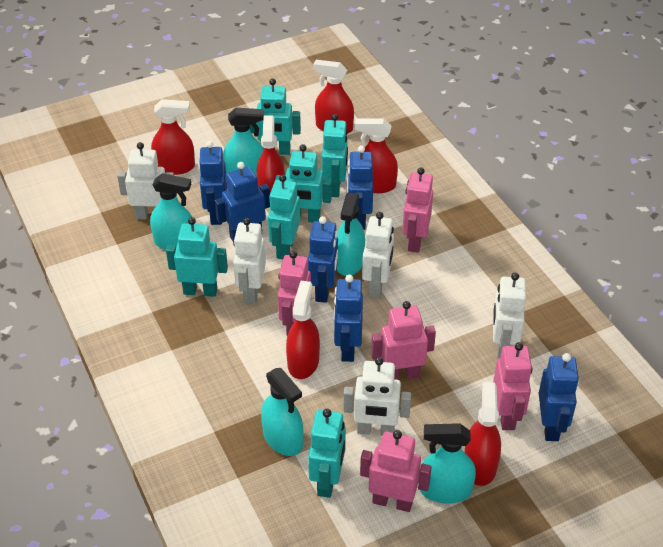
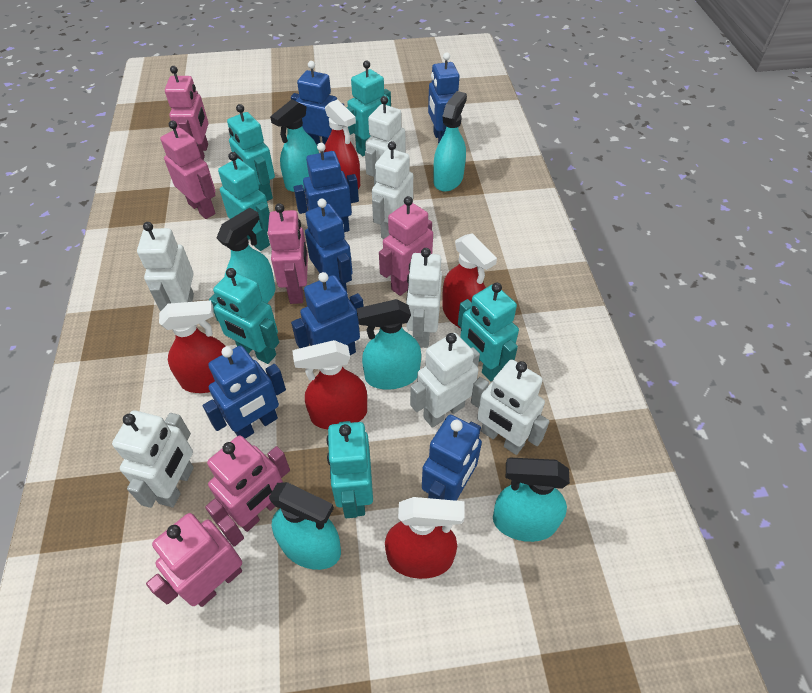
blue robot: 6 -> 7
pink robot: 5 -> 6
red spray bottle: 6 -> 5
turquoise spray bottle: 5 -> 6
white robot: 5 -> 7

